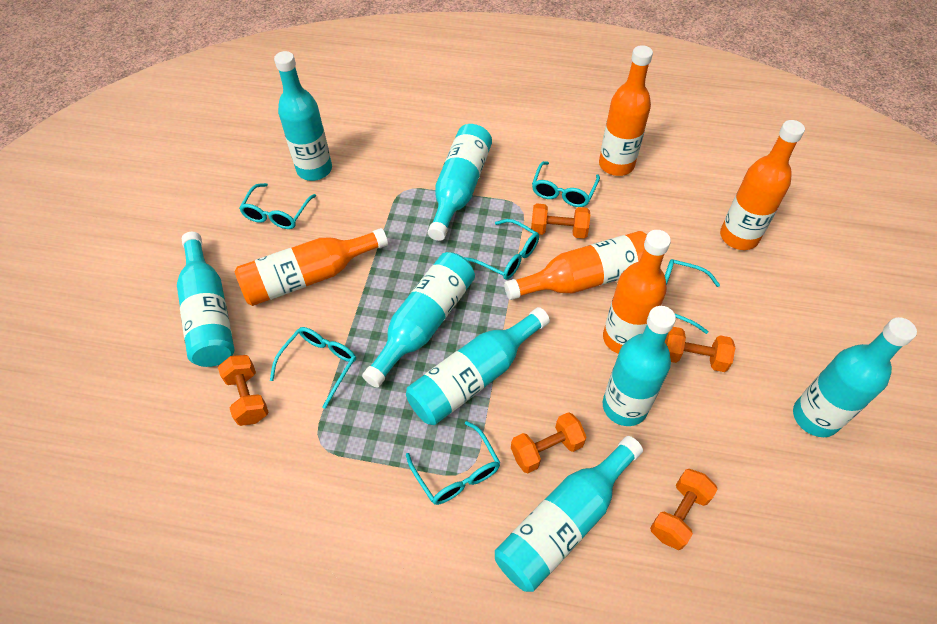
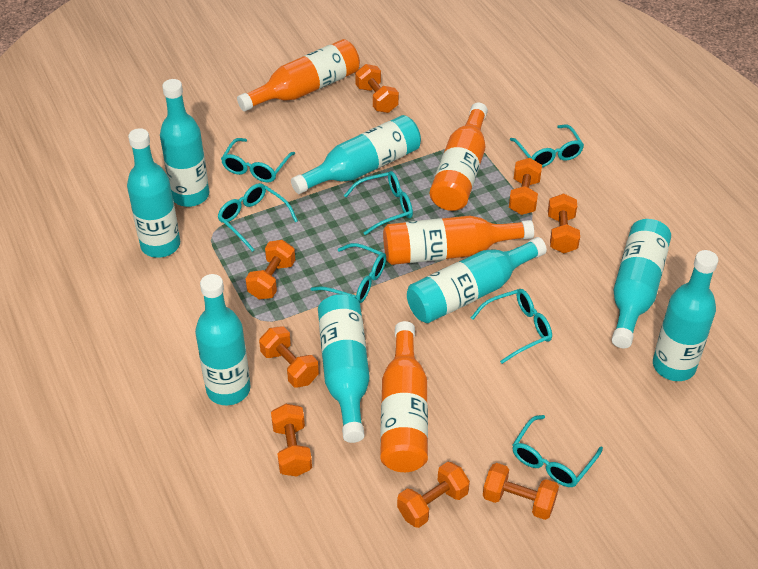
orange bottle: 5 -> 4
orange dumbbell: 5 -> 8
turquoise glasses: 6 -> 7

